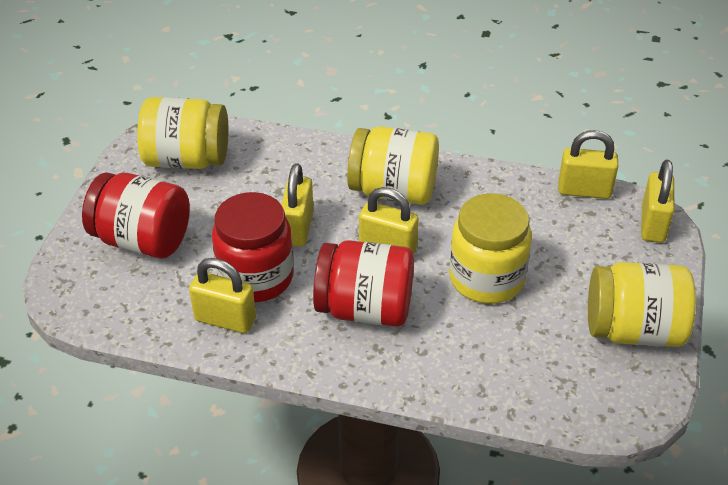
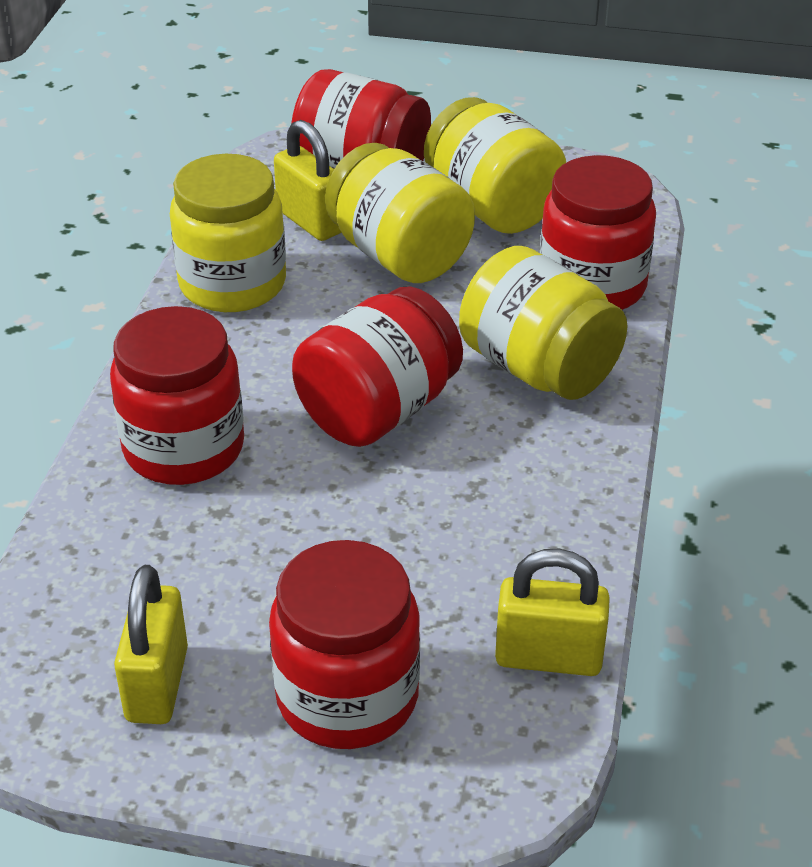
red jar: 3 -> 5
yellow padlock: 5 -> 3

